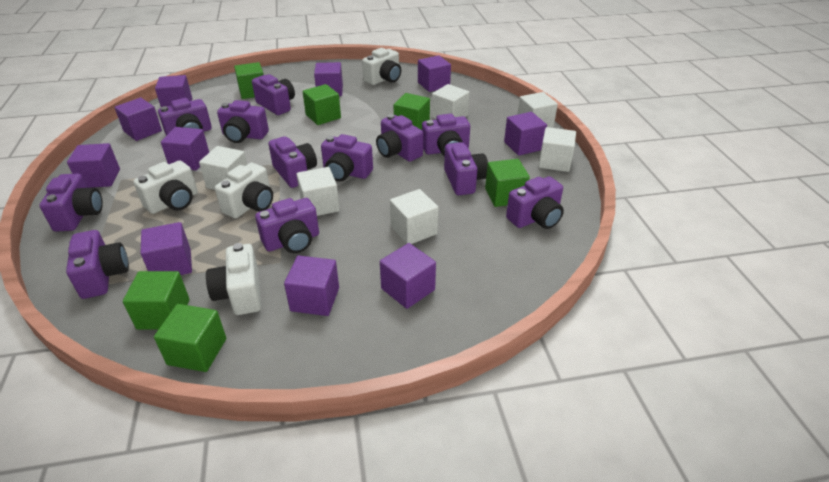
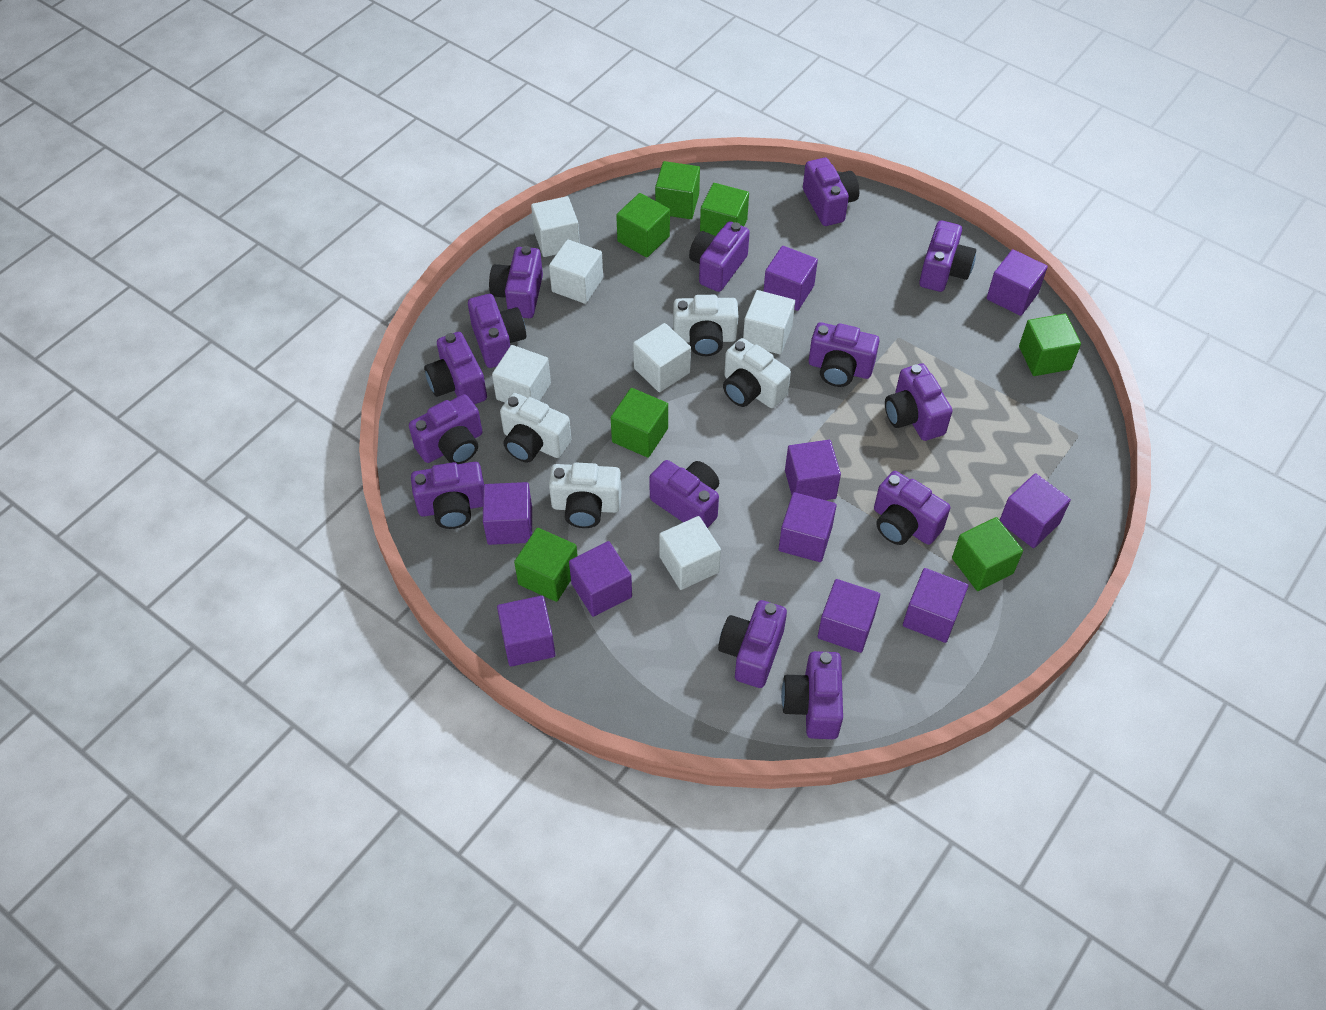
green cube: 6 -> 7
purple camera: 12 -> 14

